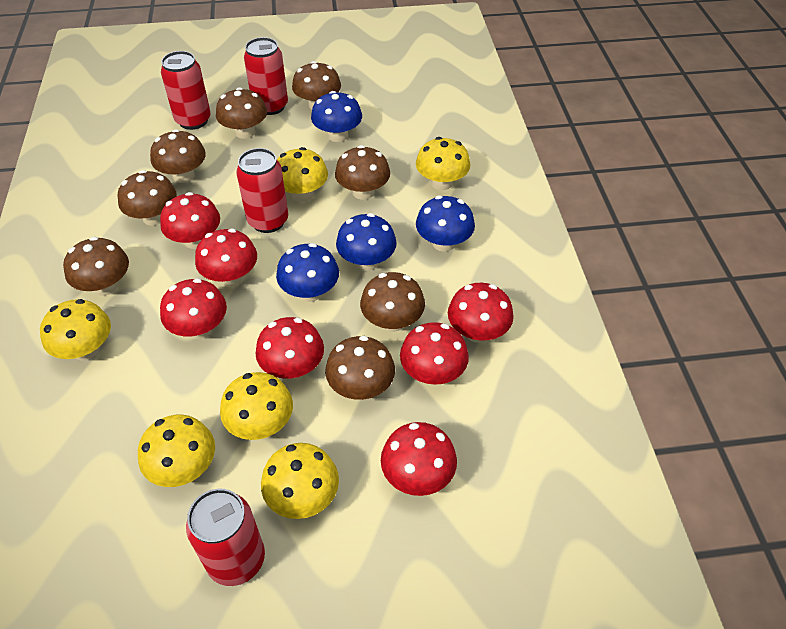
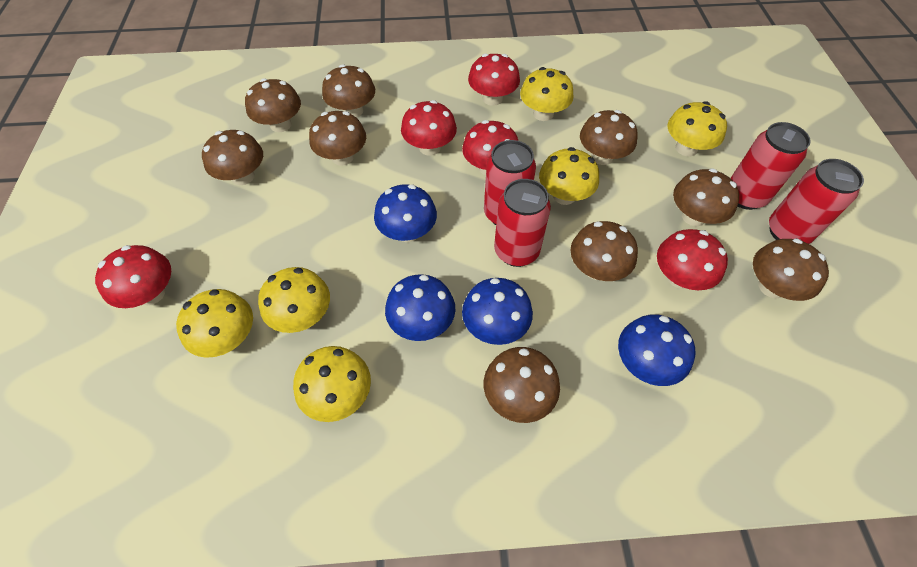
brown mushroom: 8 -> 9
red mushroom: 7 -> 5

